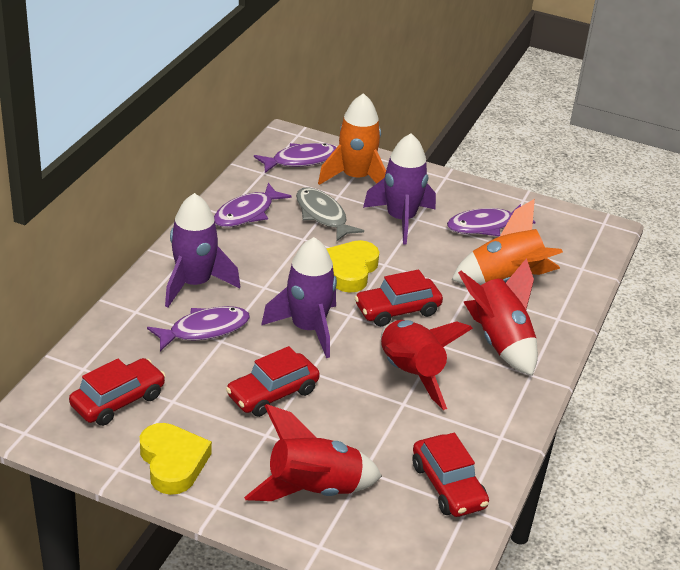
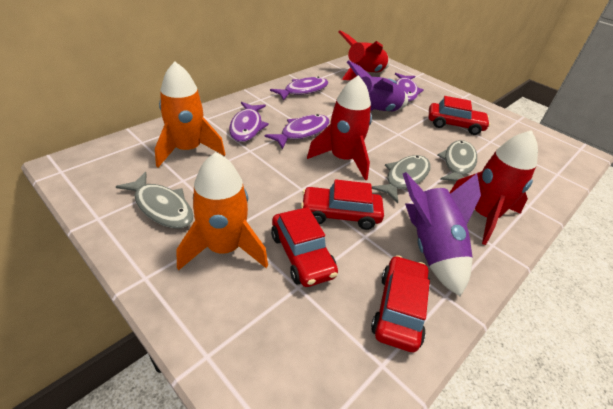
grey fish: 1 -> 3
purple rocket: 3 -> 2
yellow heart: 2 -> 0

